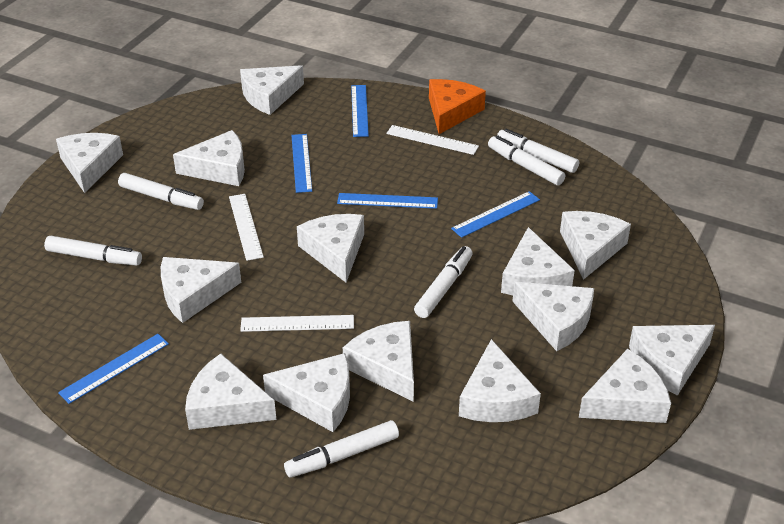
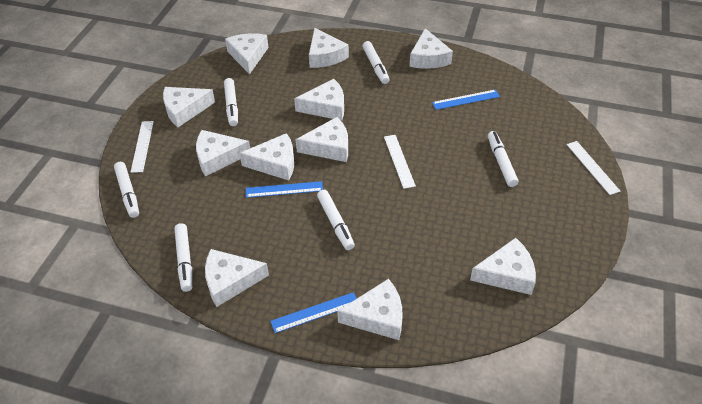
blue ruler: 5 -> 3
orange cheese: 1 -> 0
white cheese: 14 -> 11

